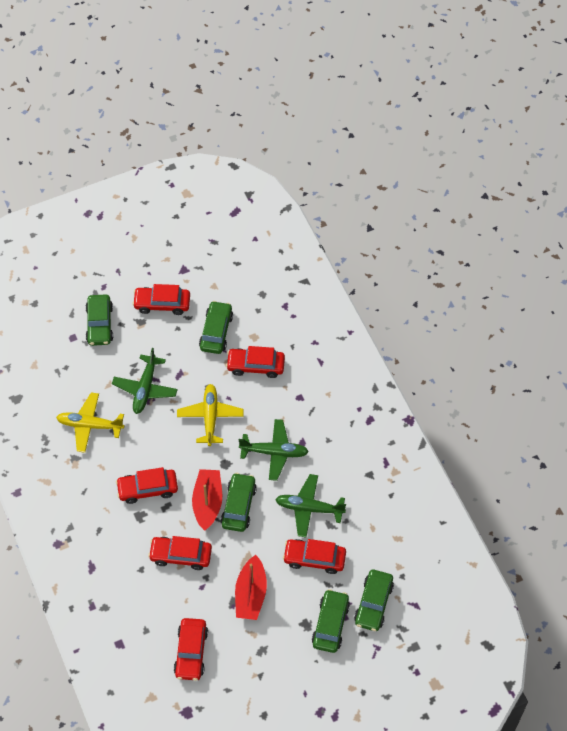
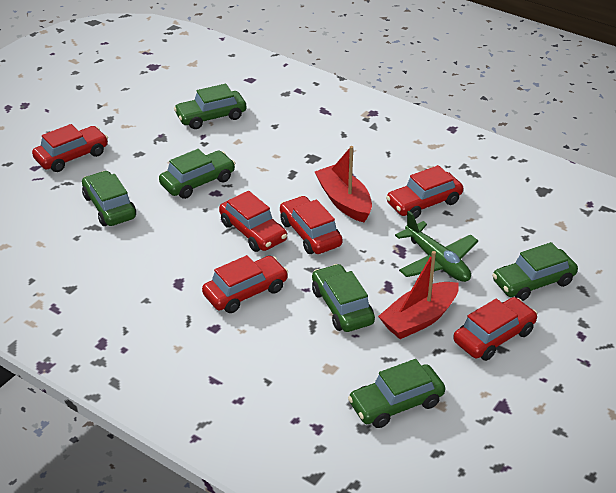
green car: 5 -> 6
green plane: 3 -> 1
yellow plane: 2 -> 0

